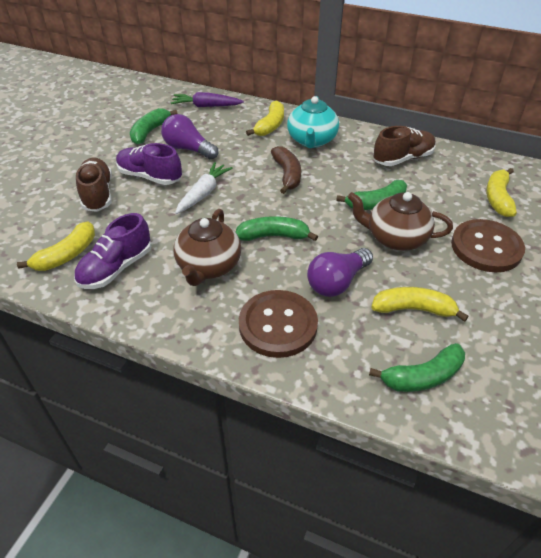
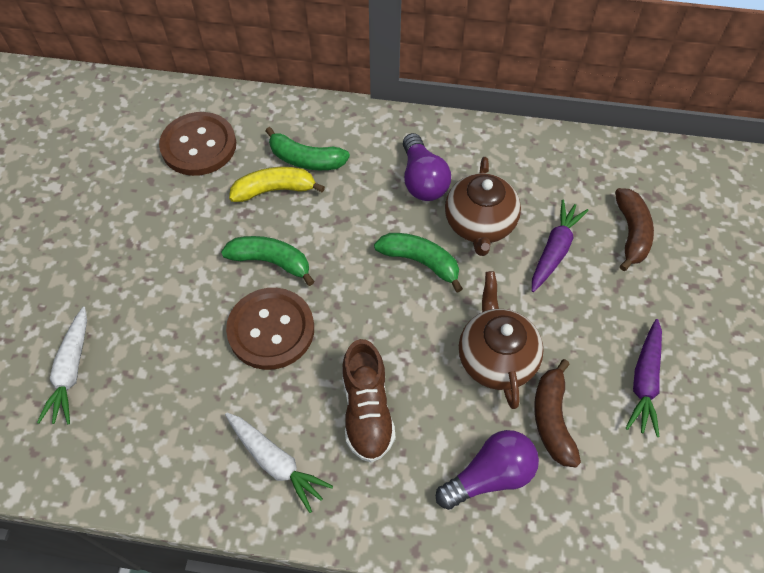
brown banana: 1 -> 2
brown shoe: 2 -> 1
green banana: 4 -> 3
purple carrot: 1 -> 2
purple shoe: 2 -> 0
turquoise teapot: 1 -> 0
white carrot: 1 -> 2
yellow banana: 4 -> 1

